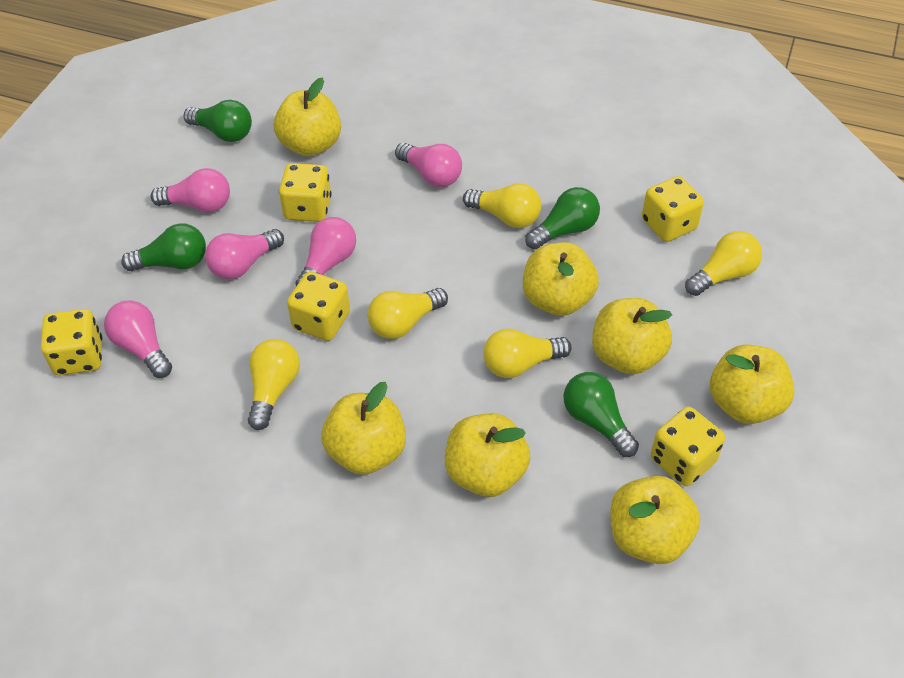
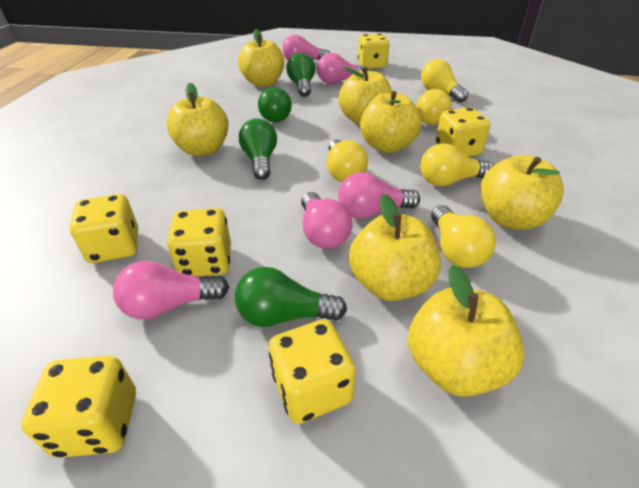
yellow dice: 5 -> 6

